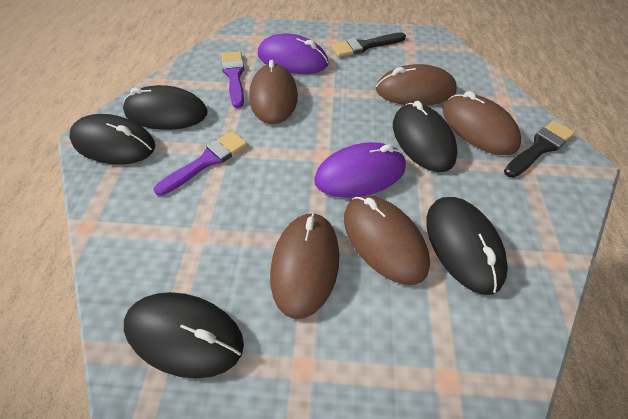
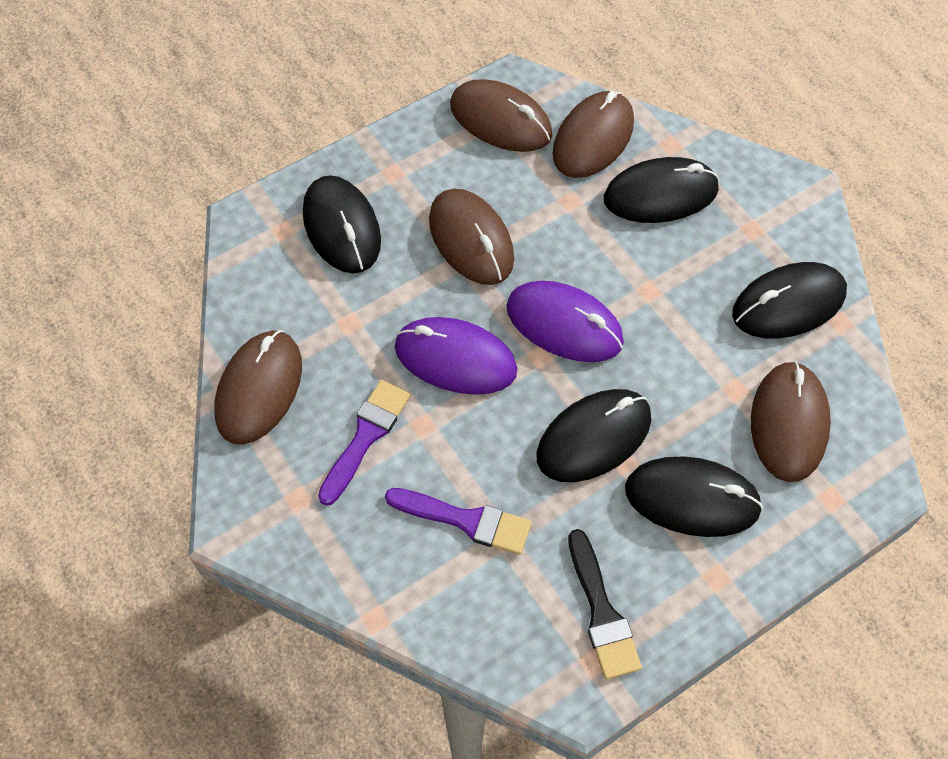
black brush: 2 -> 1

